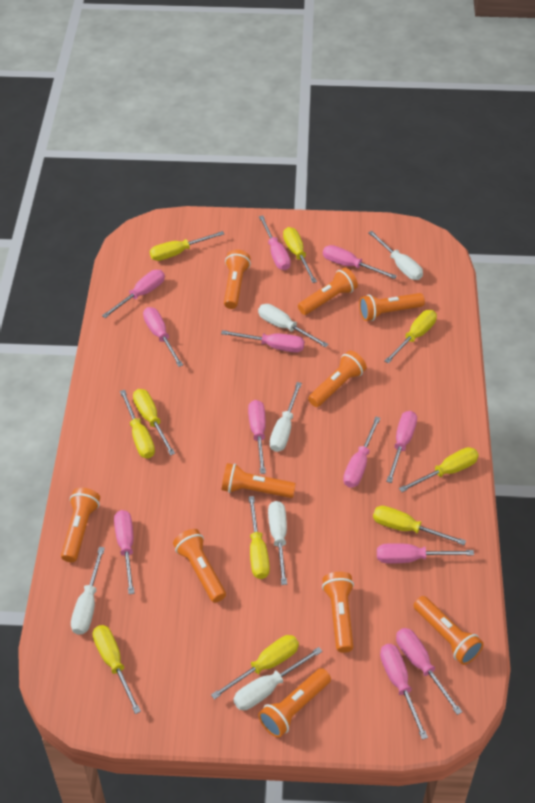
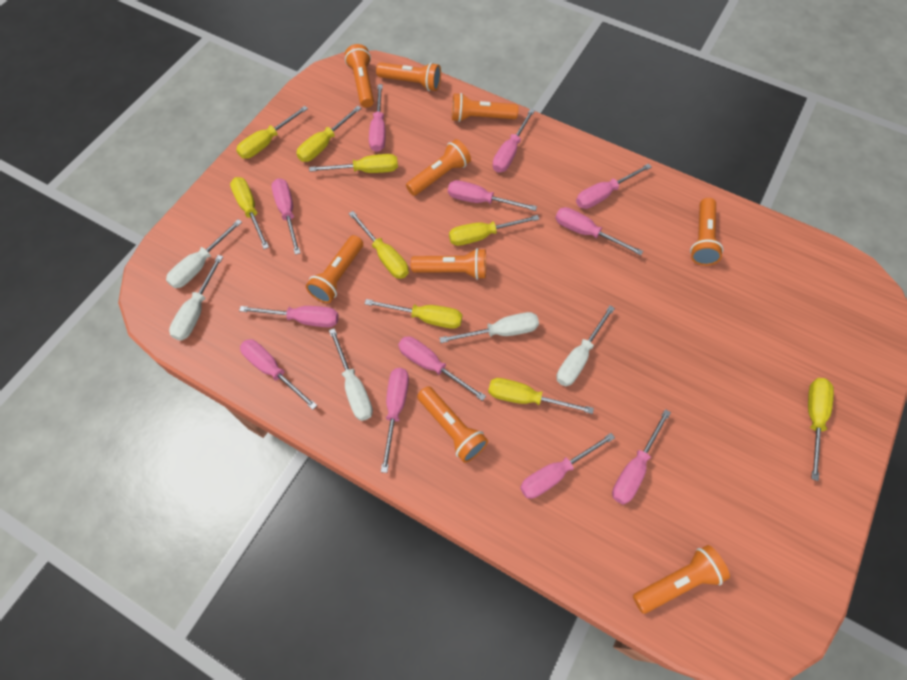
orange flashlight: 10 -> 9
white screwdriver: 6 -> 5
yellow screwdriver: 10 -> 9

